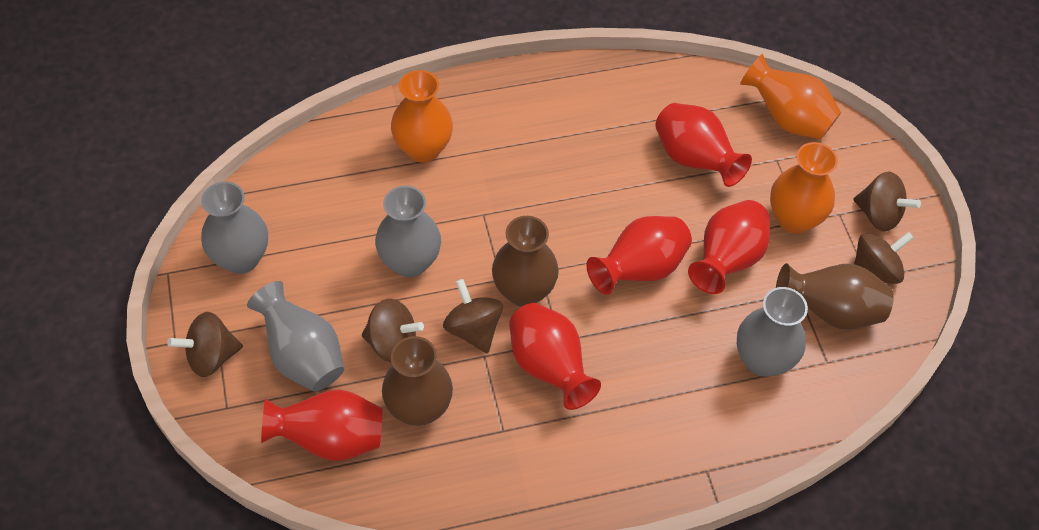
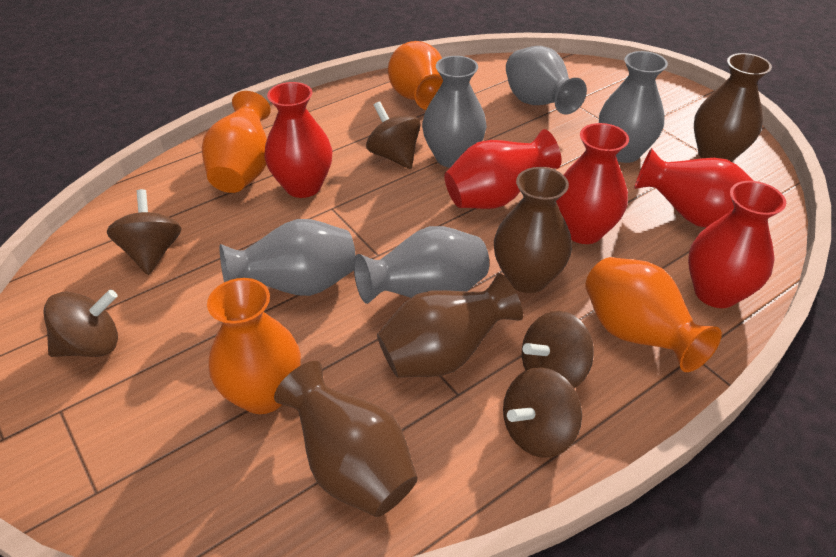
brown vase: 3 -> 4
grey vase: 4 -> 5
orange vase: 3 -> 4

